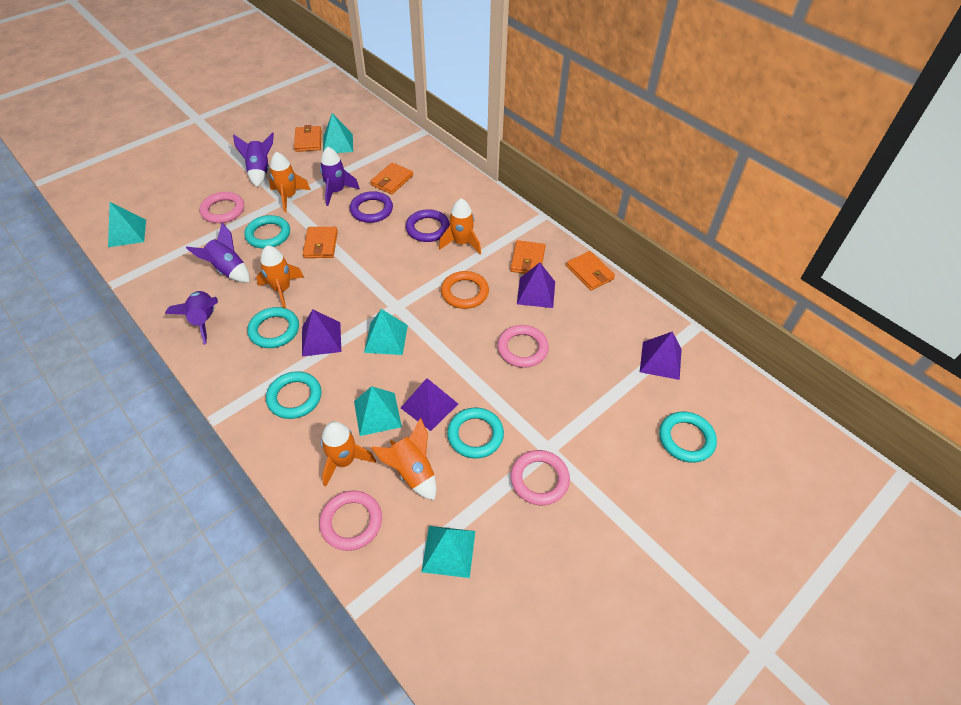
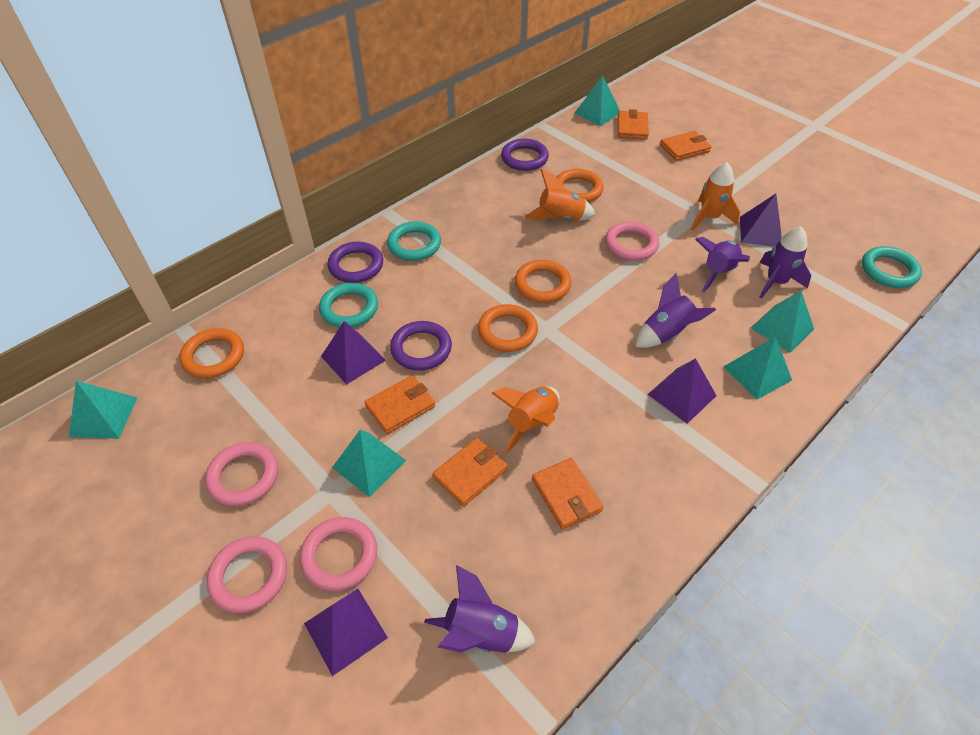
orange ring: 1 -> 4
orange rocket: 5 -> 3
purple ring: 2 -> 3
turquoise ring: 5 -> 3

